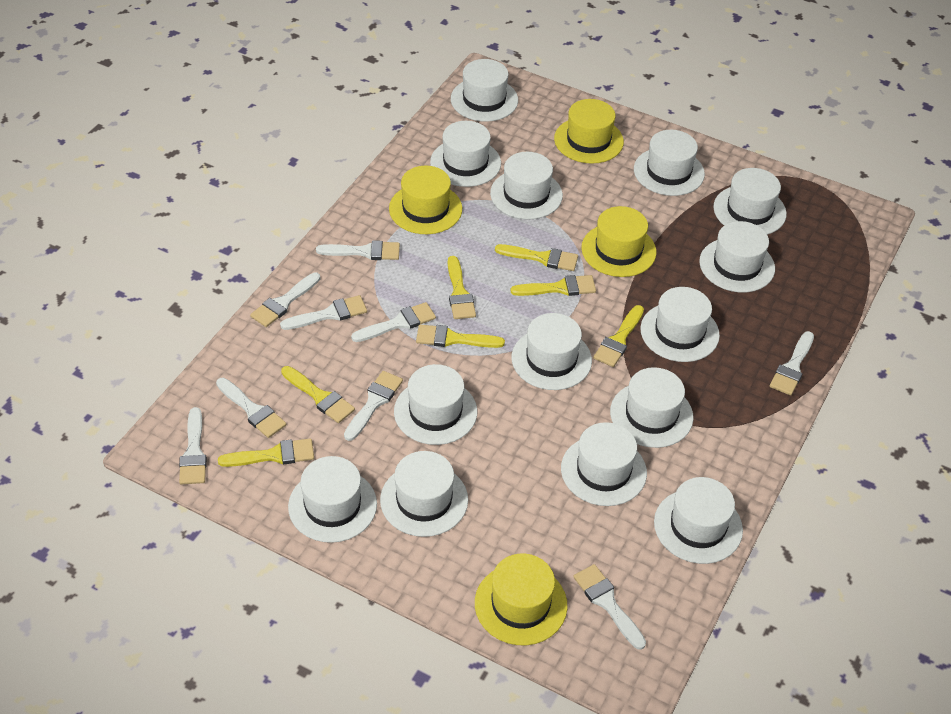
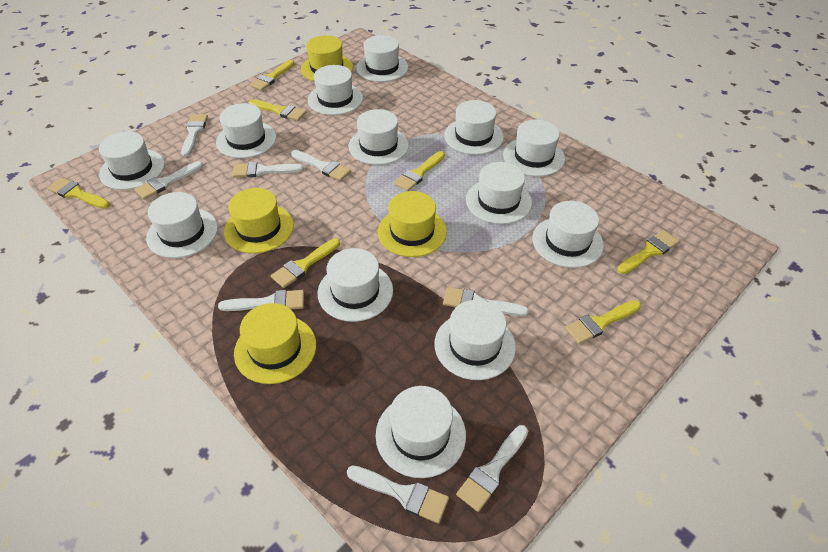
white brush: 9 -> 8
white hat: 14 -> 13

